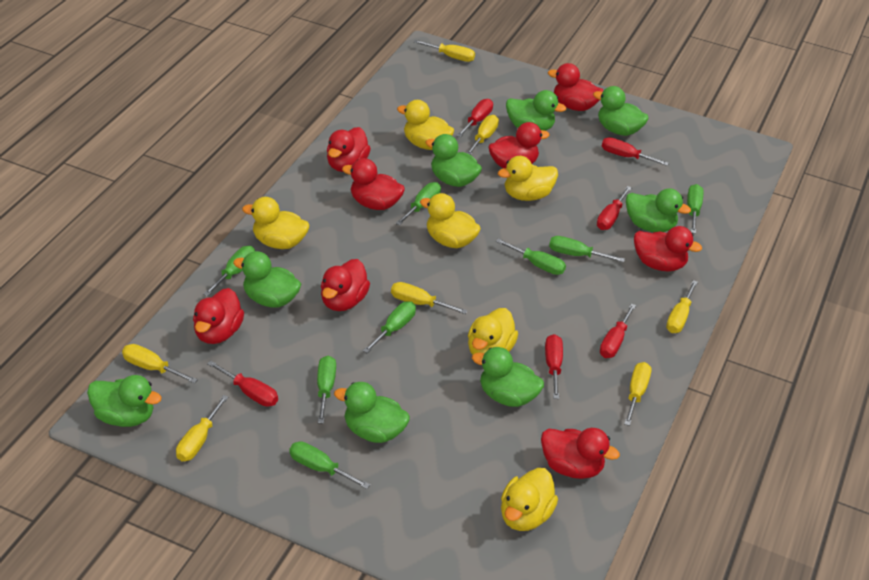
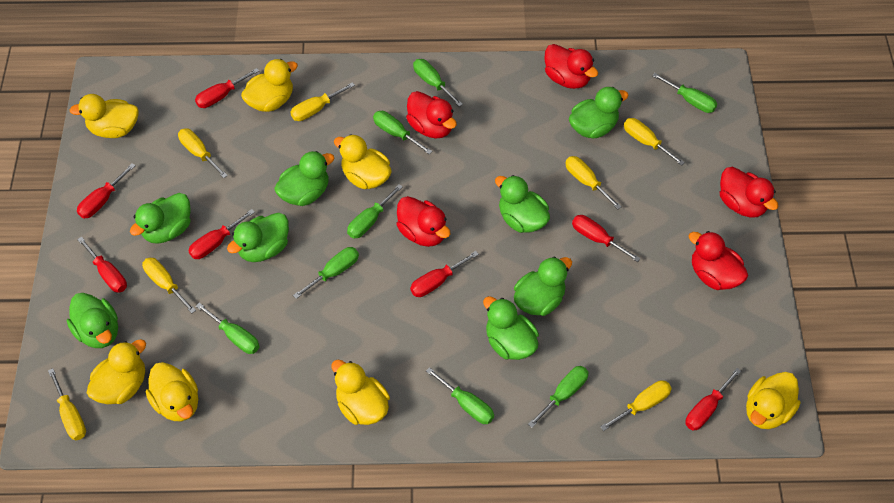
red duck: 8 -> 5
red screwdriver: 6 -> 7
yellow duck: 6 -> 7

